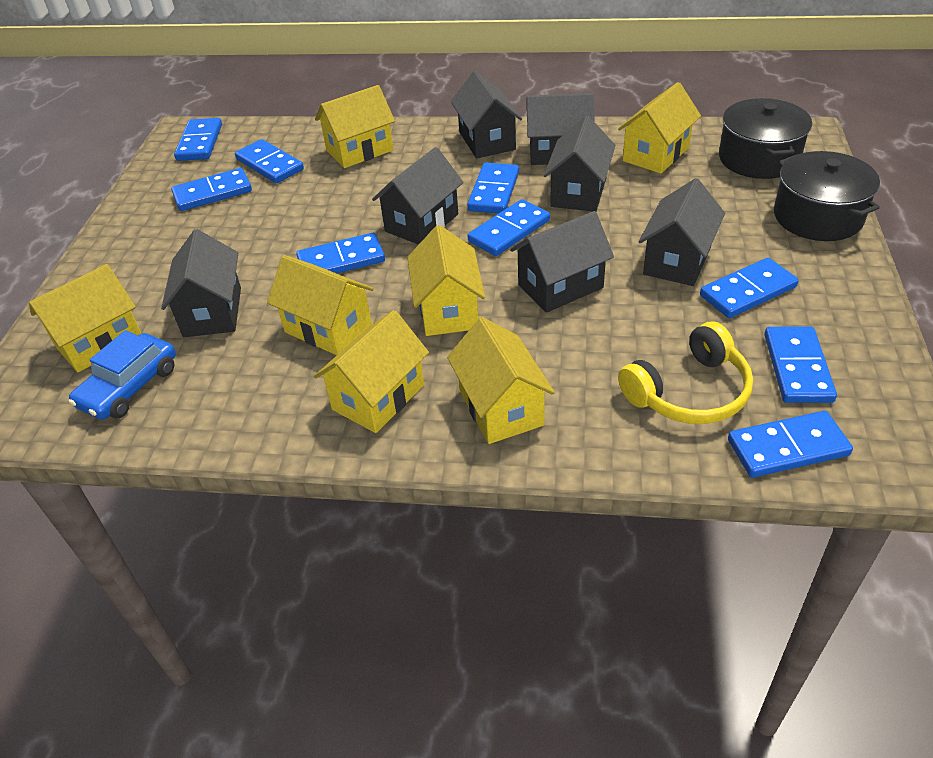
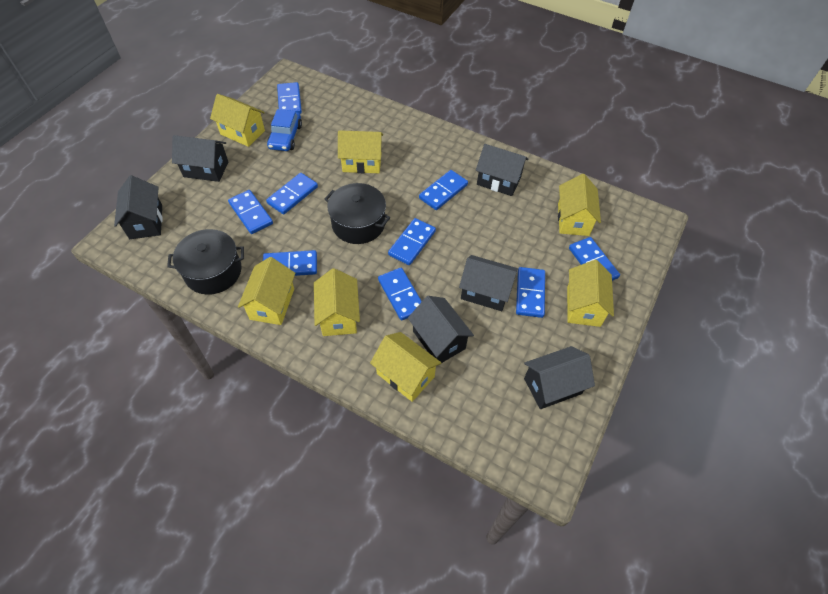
black house: 7 -> 6
yellow headphones: 1 -> 0

